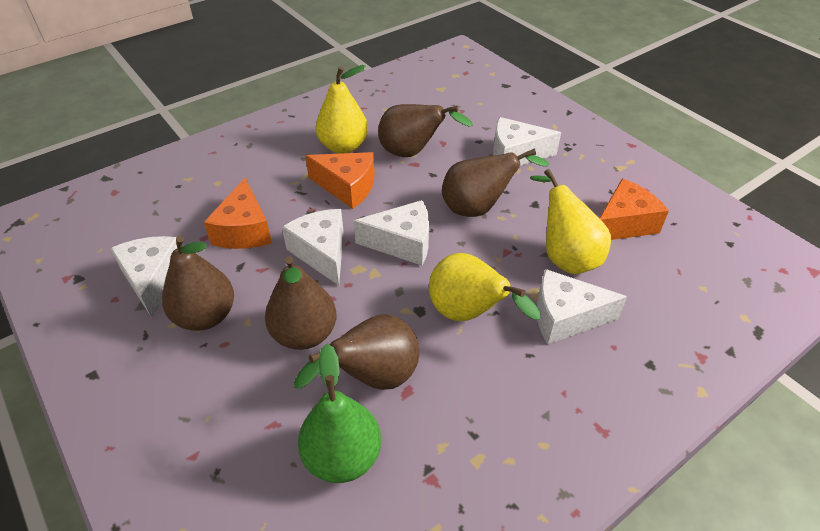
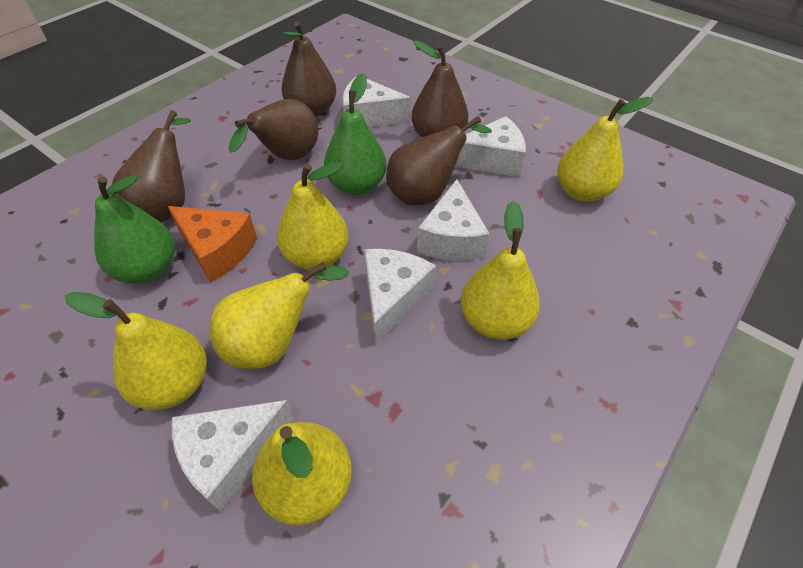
green pear: 1 -> 2
orange cheese: 3 -> 1
yellow pear: 3 -> 6

